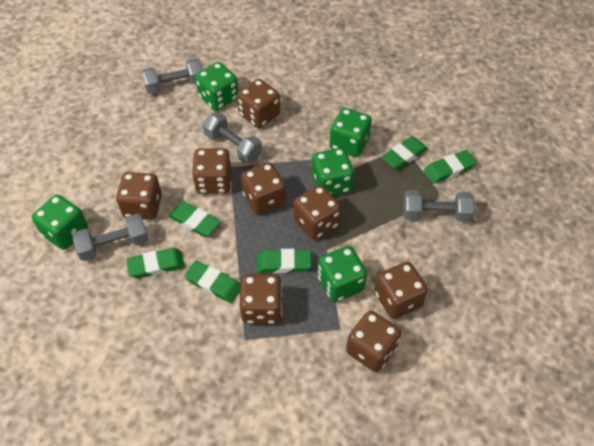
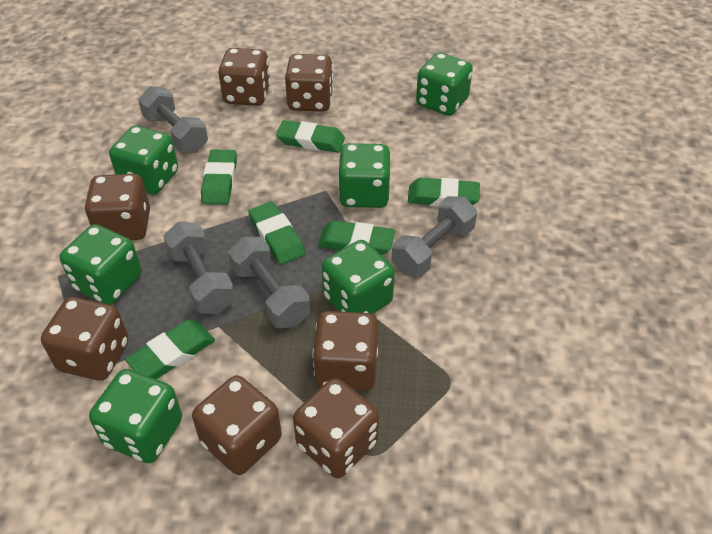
brown dice: 8 -> 7
green dice: 5 -> 6

